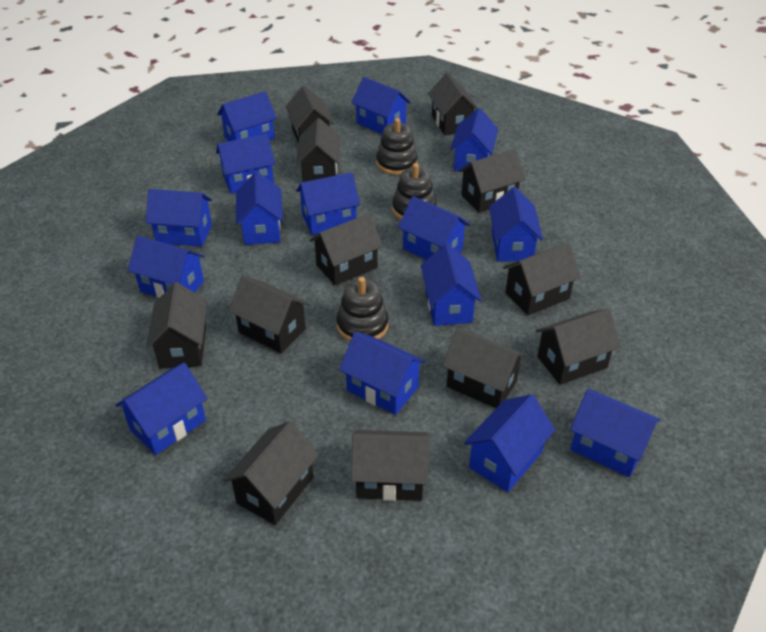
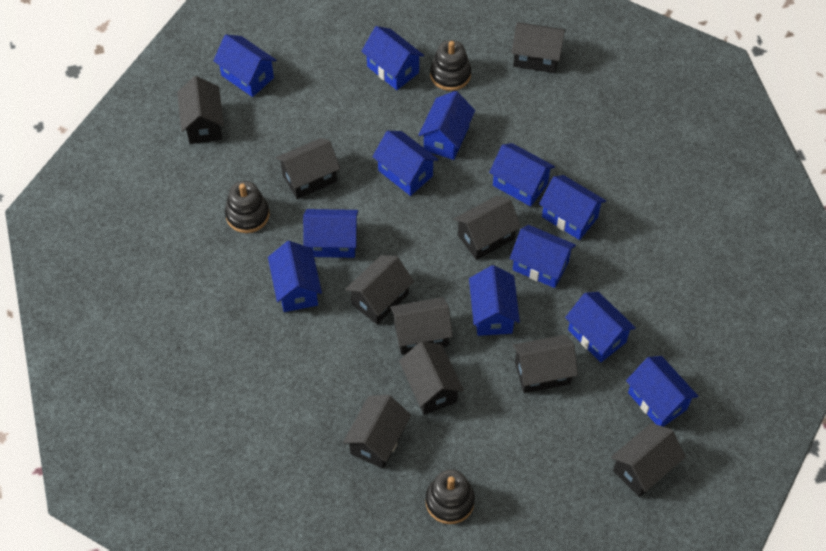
black house: 12 -> 10
blue house: 15 -> 12

